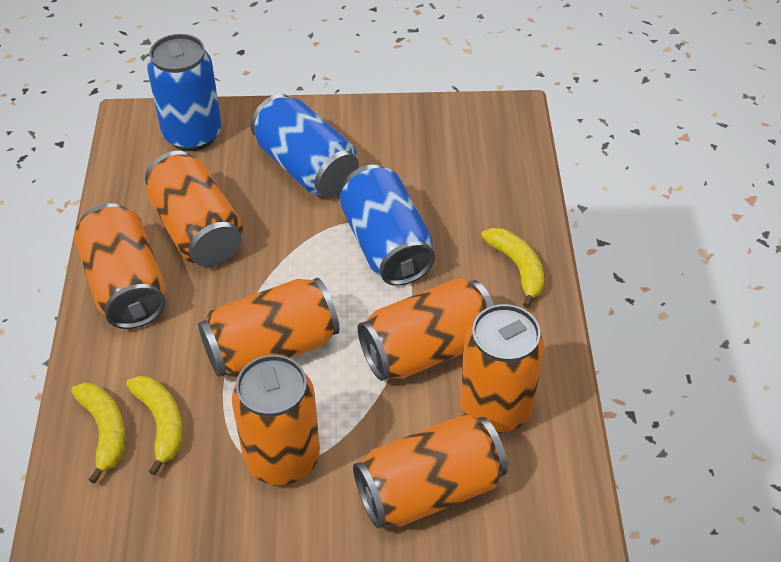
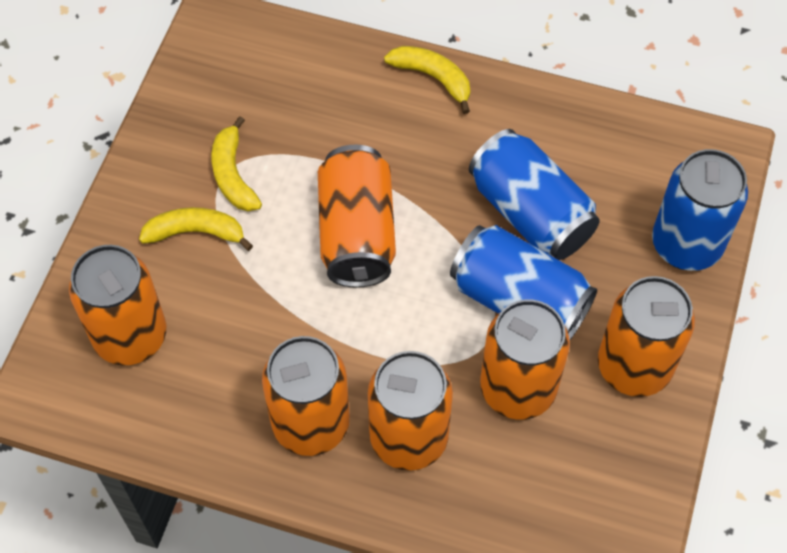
orange can: 7 -> 6

